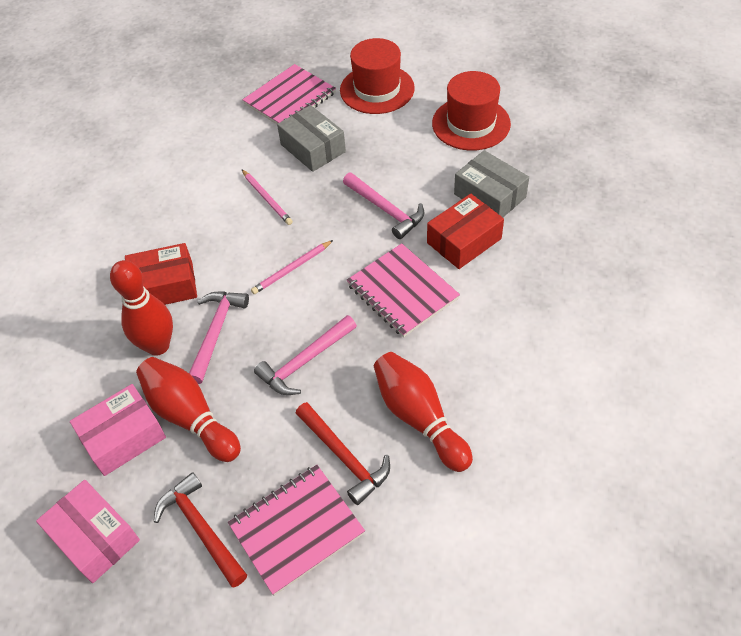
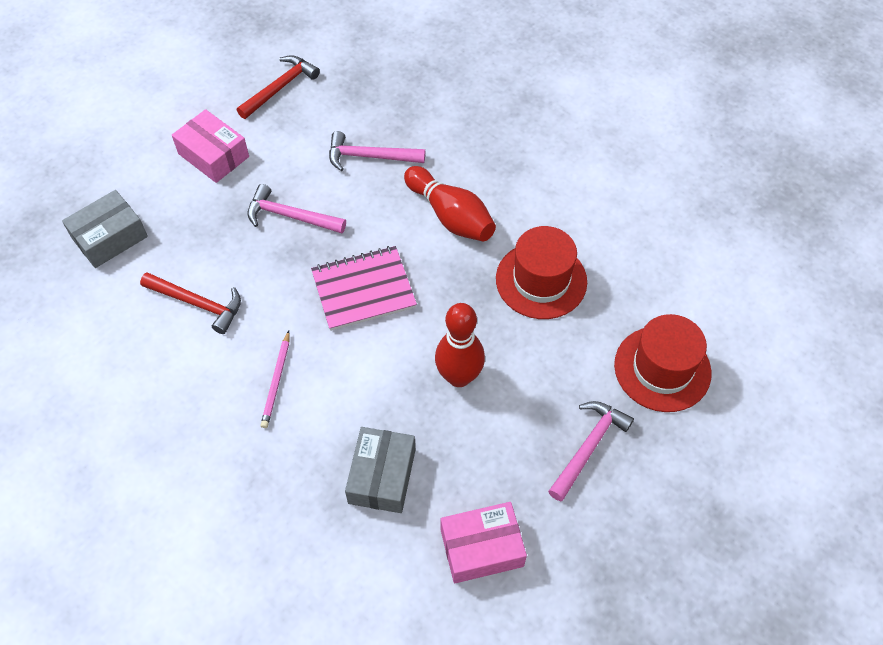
pink notebook: 3 -> 1
pink pencil: 2 -> 1
red bowling pin: 3 -> 2
red box: 2 -> 0

